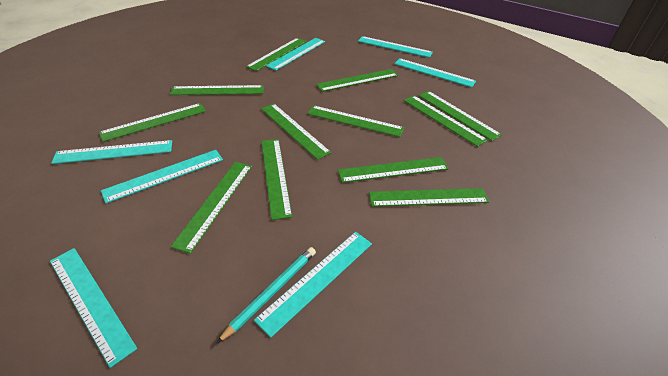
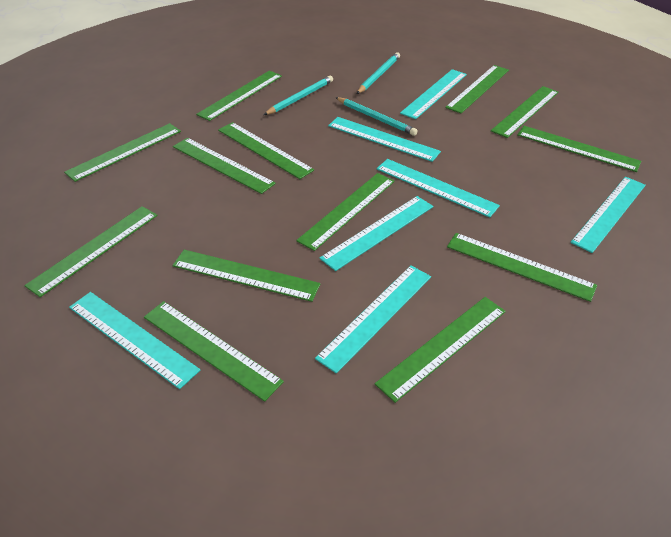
green ruler: 12 -> 13
turquoise pencil: 1 -> 3

